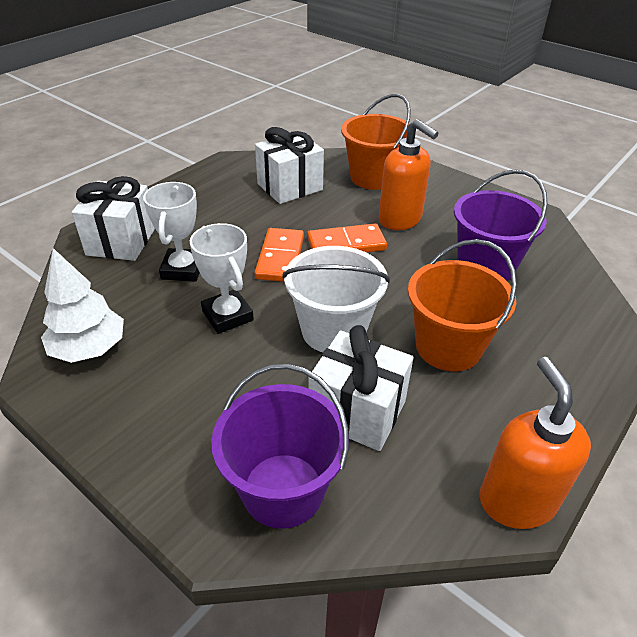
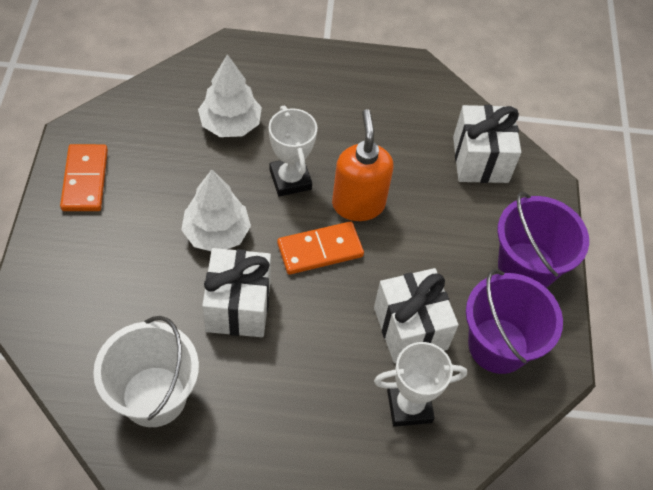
orange bucket: 2 -> 0
orange soap dispenser: 2 -> 1
white tree: 1 -> 2

